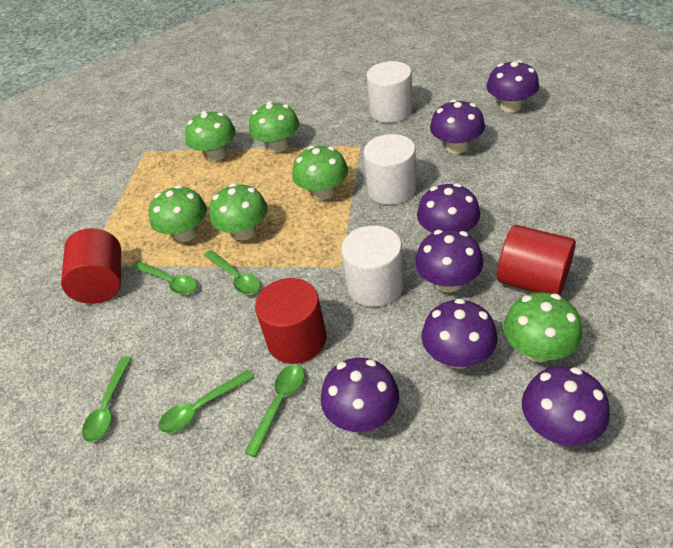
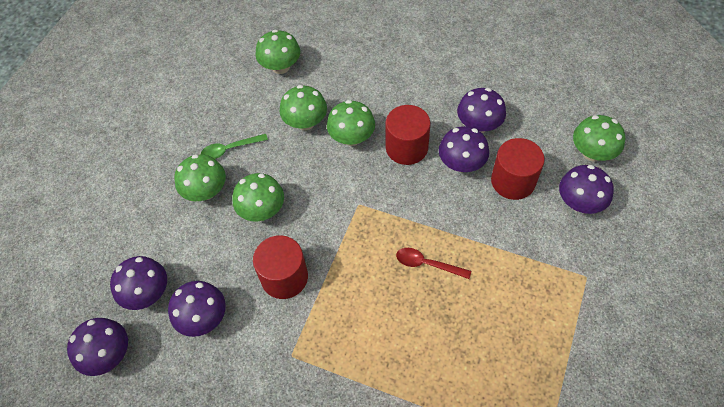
green spoon: 5 -> 1
purple mushroom: 7 -> 6
red spoon: 0 -> 1
white cylinder: 3 -> 0

